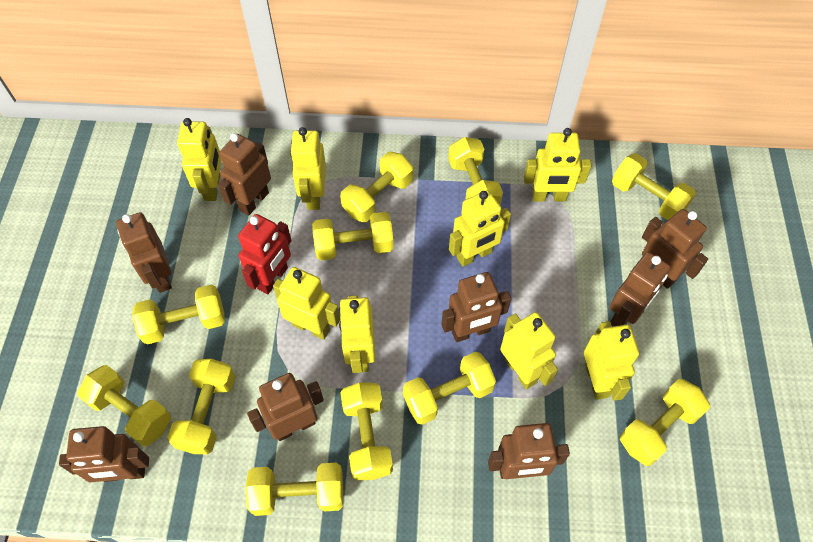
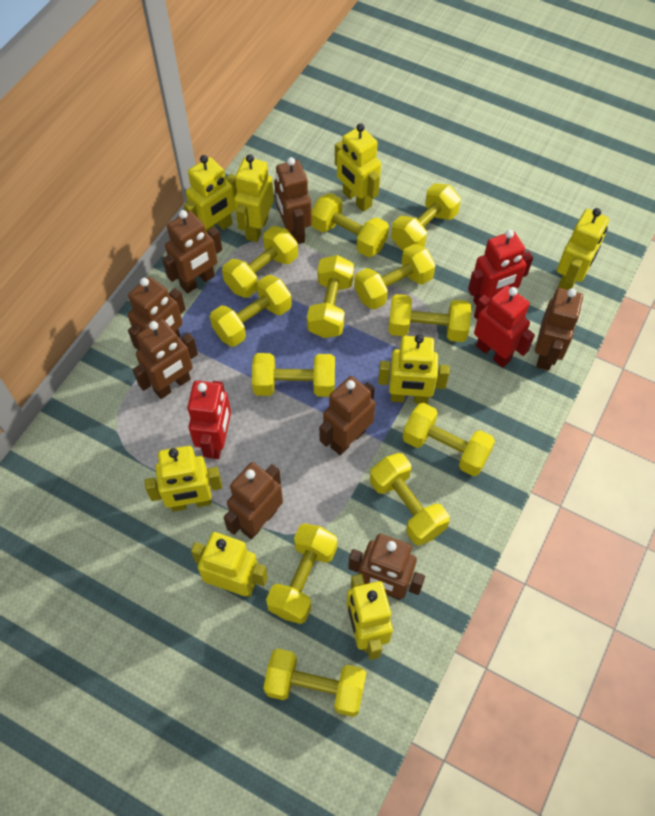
red robot: 1 -> 3
yellow dumbbell: 11 -> 12

